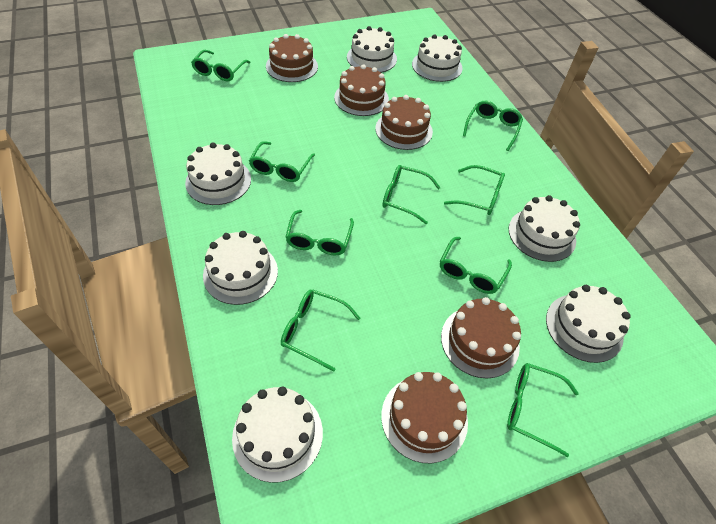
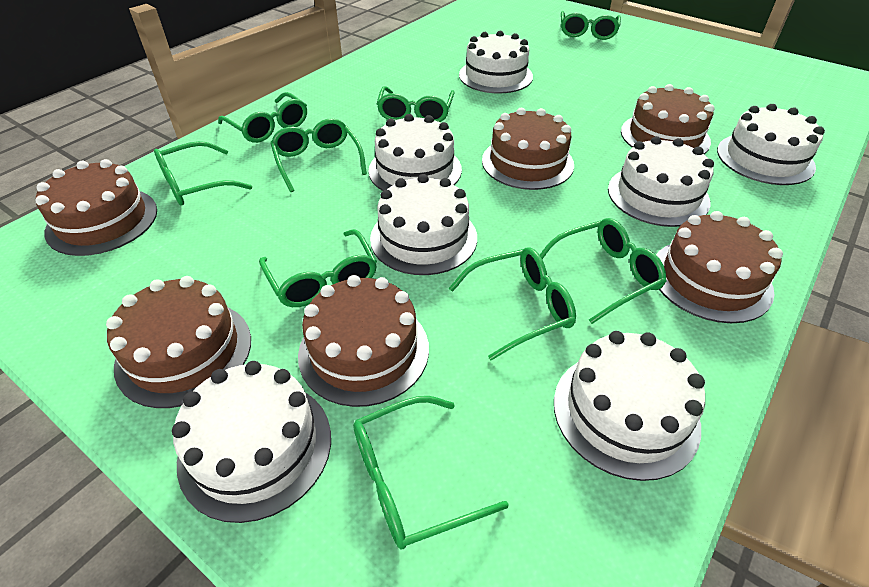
brown cake: 5 -> 6

